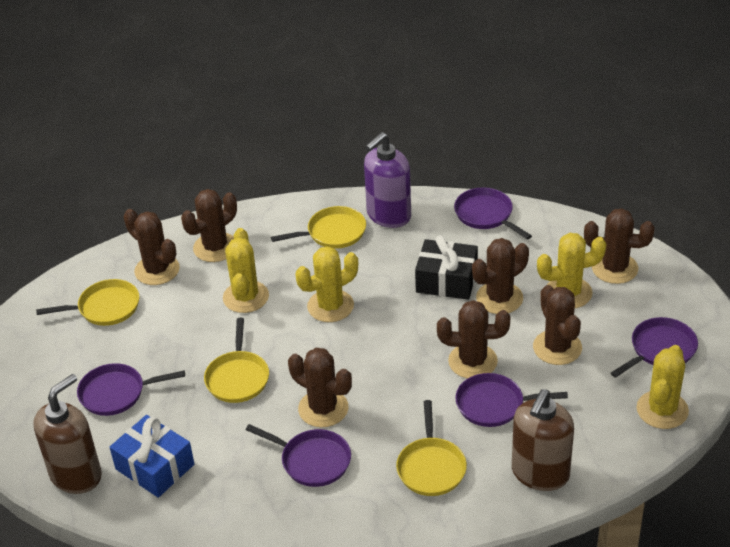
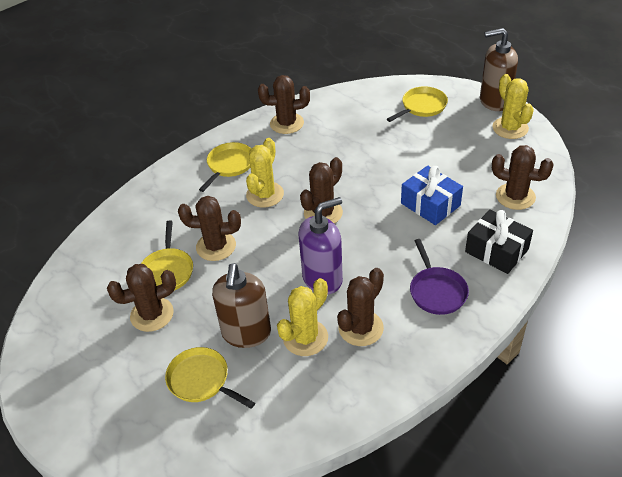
brown cactus: 7 -> 6
purple pan: 5 -> 1
yellow cactus: 4 -> 3

